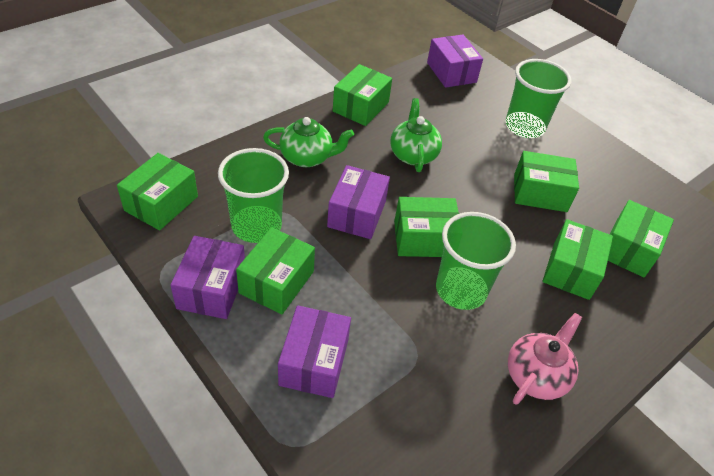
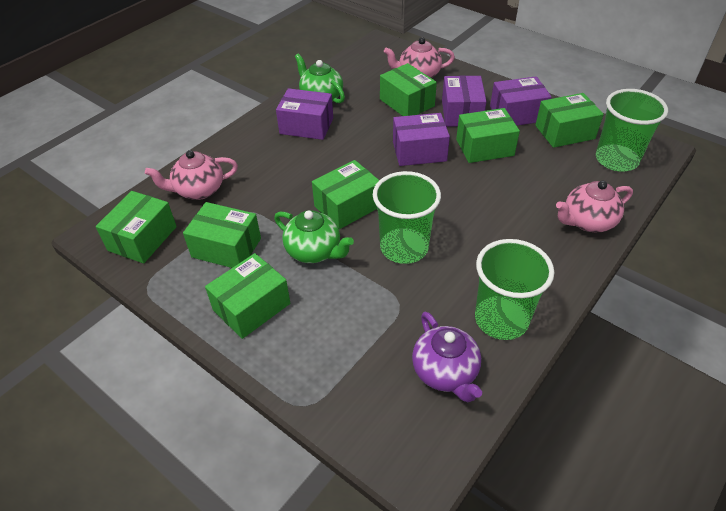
pink teapot: 1 -> 3
purple teapot: 0 -> 1

